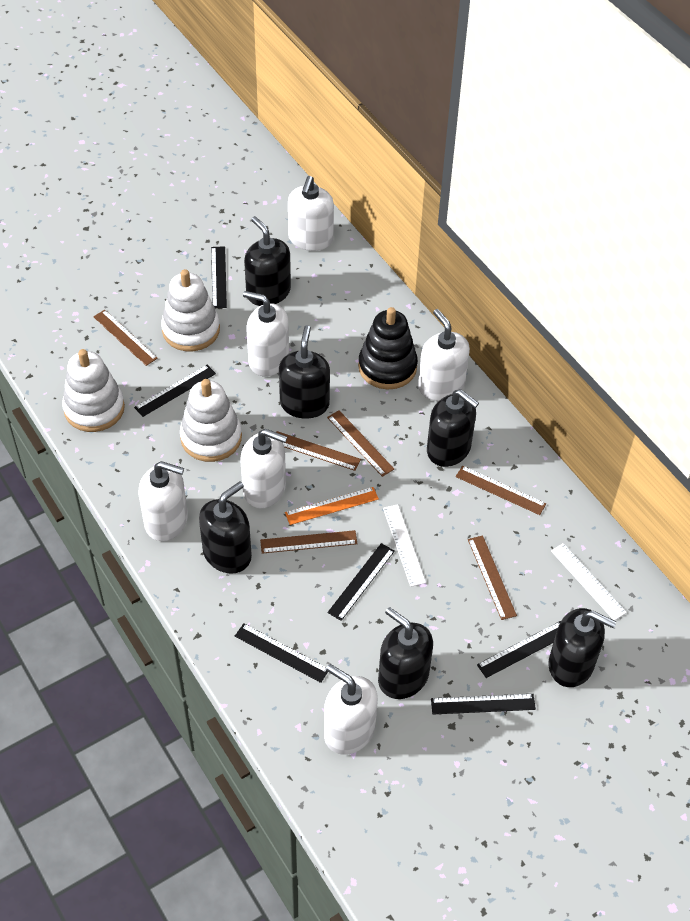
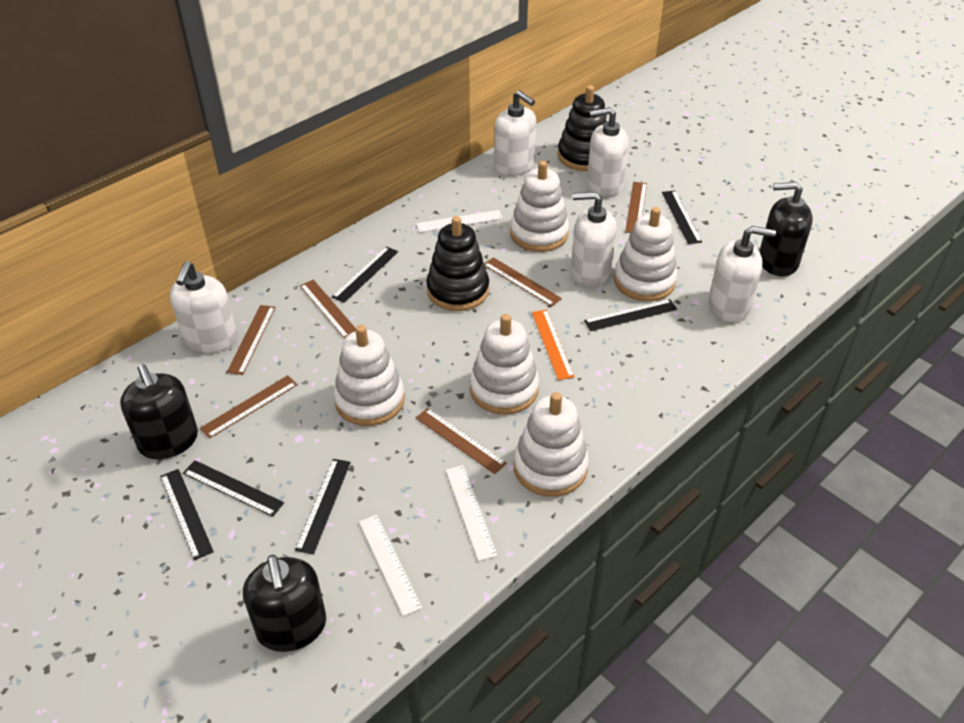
black soap dispenser: 6 -> 3
black stacking toy: 1 -> 2
white ruler: 2 -> 3
white soap dispenser: 6 -> 5
white stacking toy: 3 -> 5

